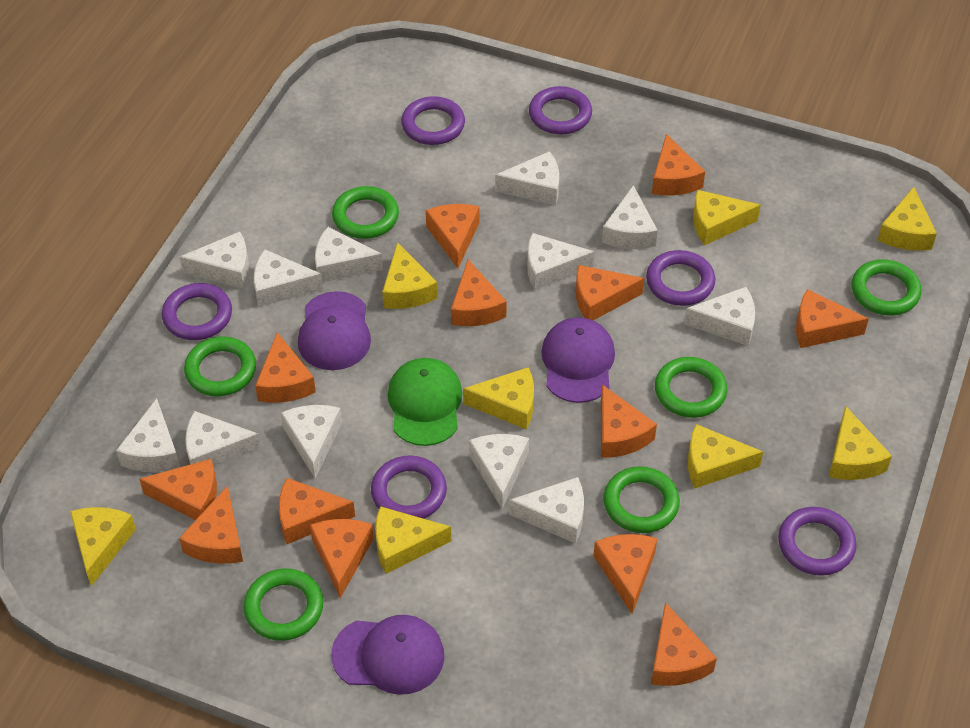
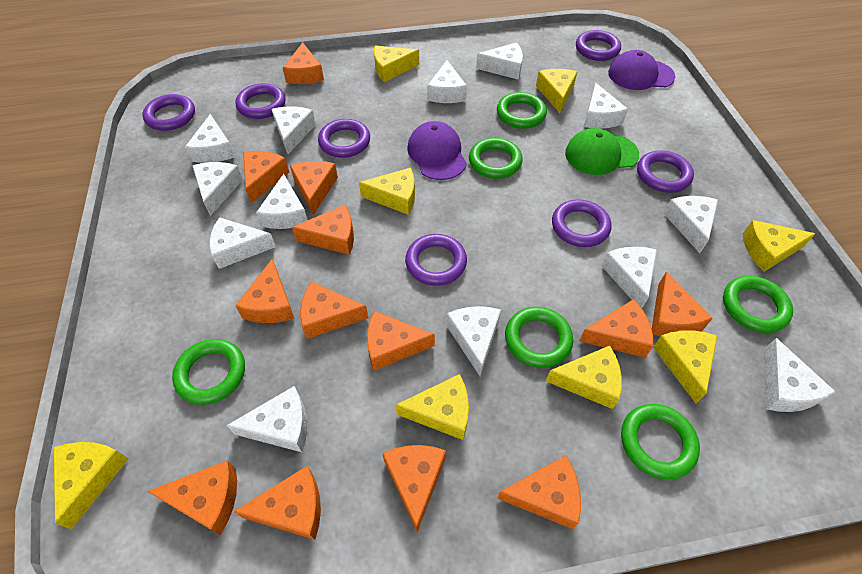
purple cap: 3 -> 2
purple ring: 6 -> 7
white cheese: 12 -> 13

